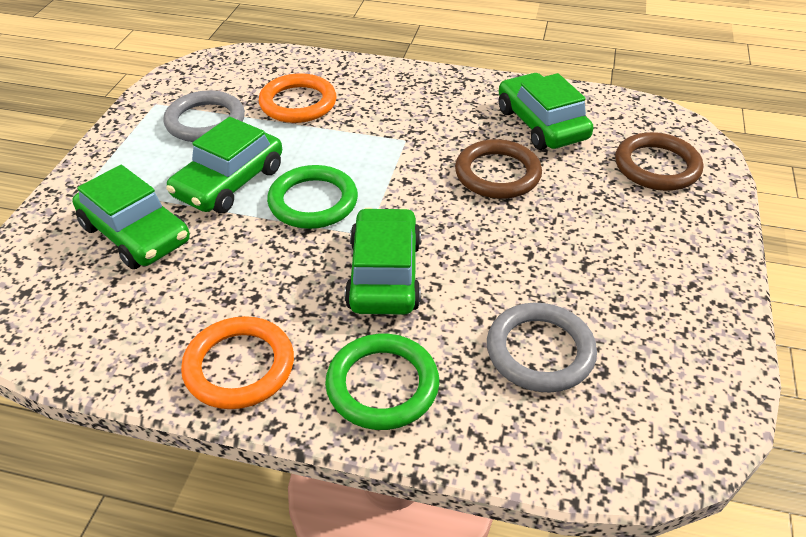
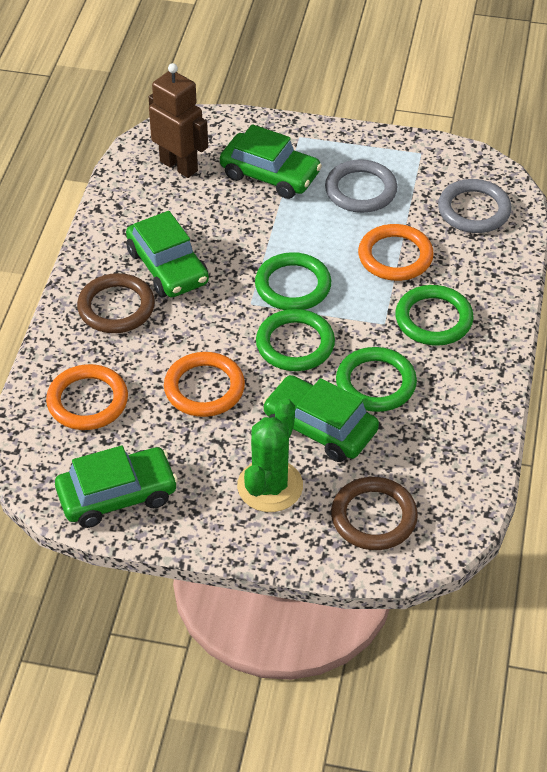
brown robot: 0 -> 1
green cactus: 0 -> 1
green ring: 2 -> 4
orange ring: 2 -> 3

